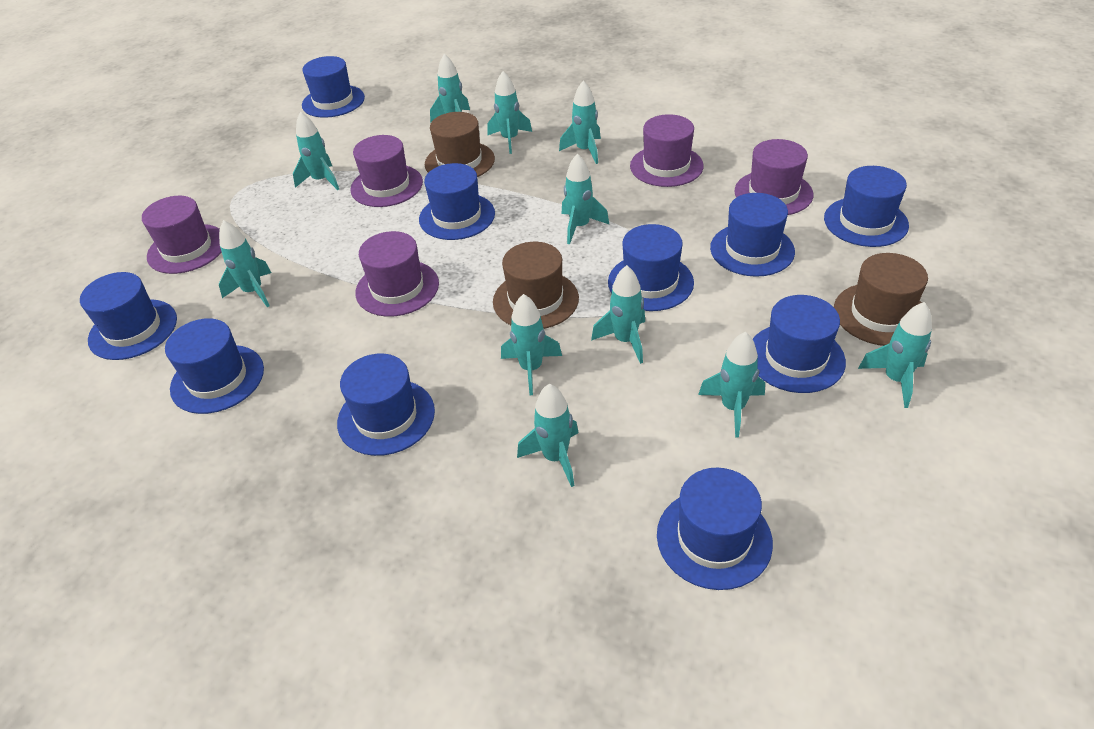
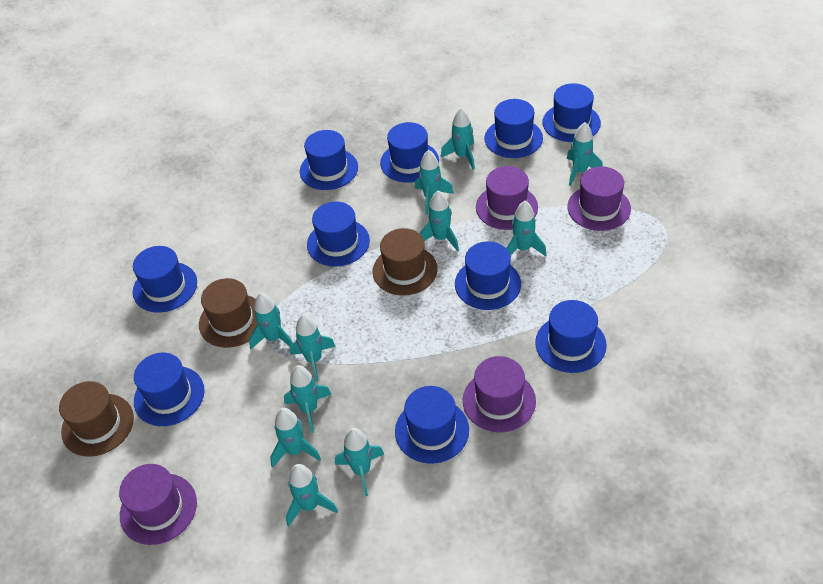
purple hat: 5 -> 4

